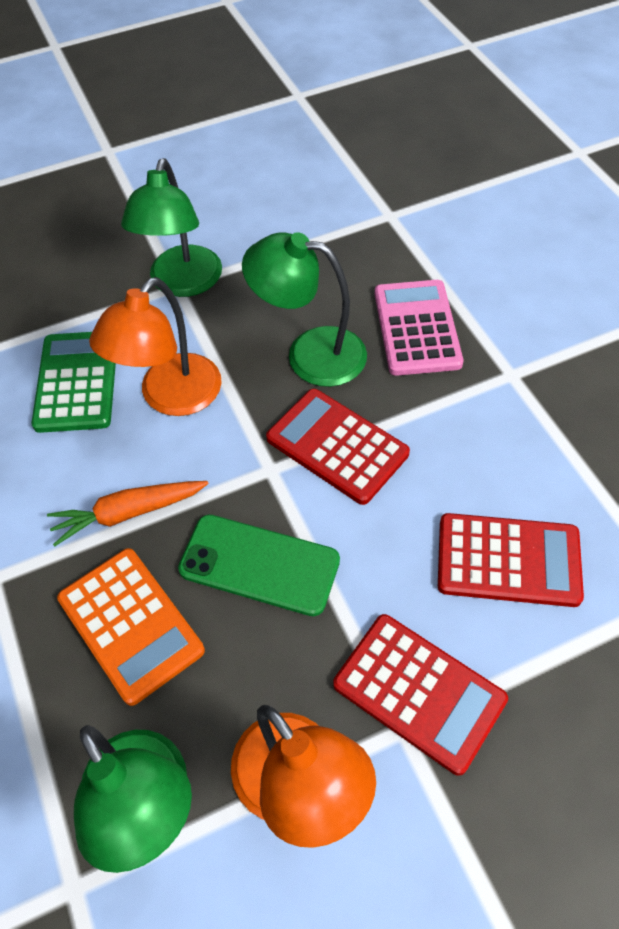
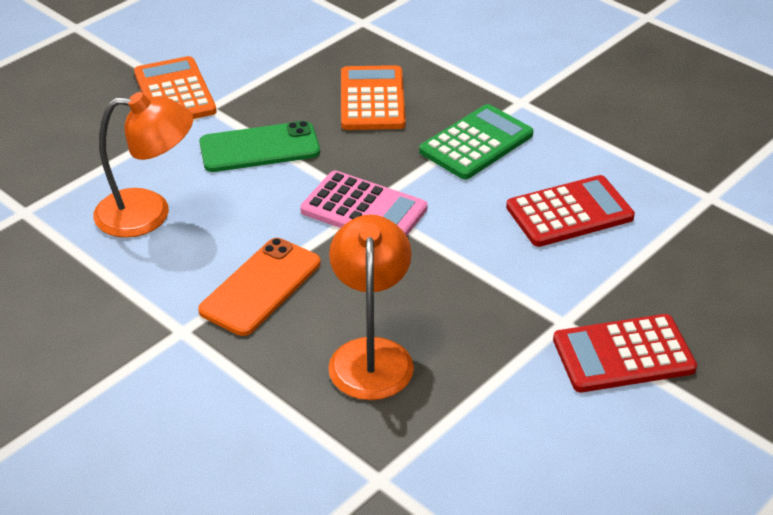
green lamp: 3 -> 0
orange calculator: 1 -> 2
orange carrot: 1 -> 0
orange phone: 0 -> 1
red calculator: 3 -> 2

